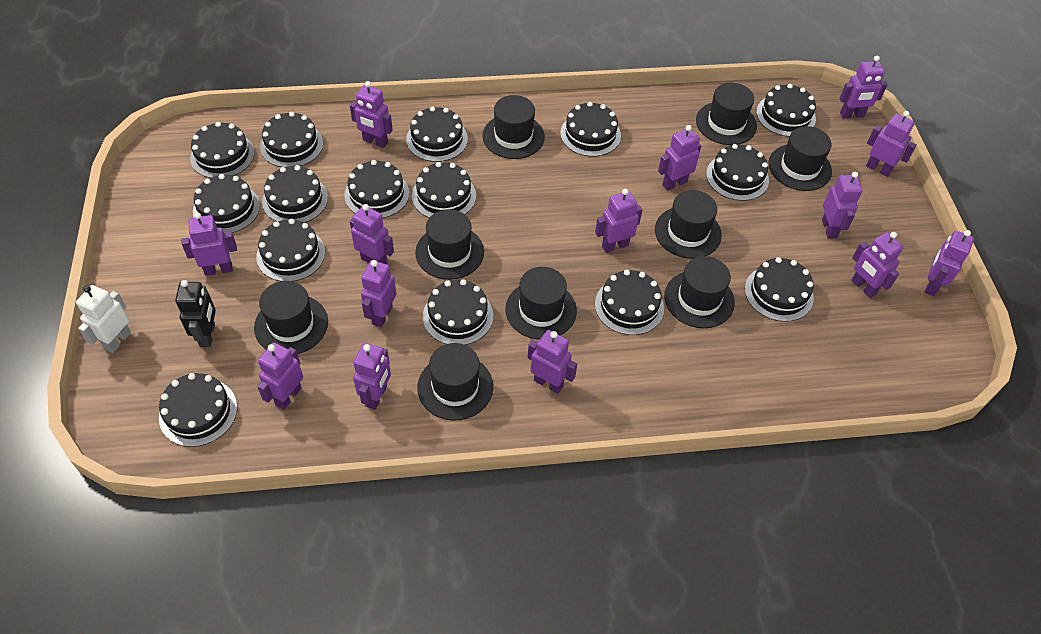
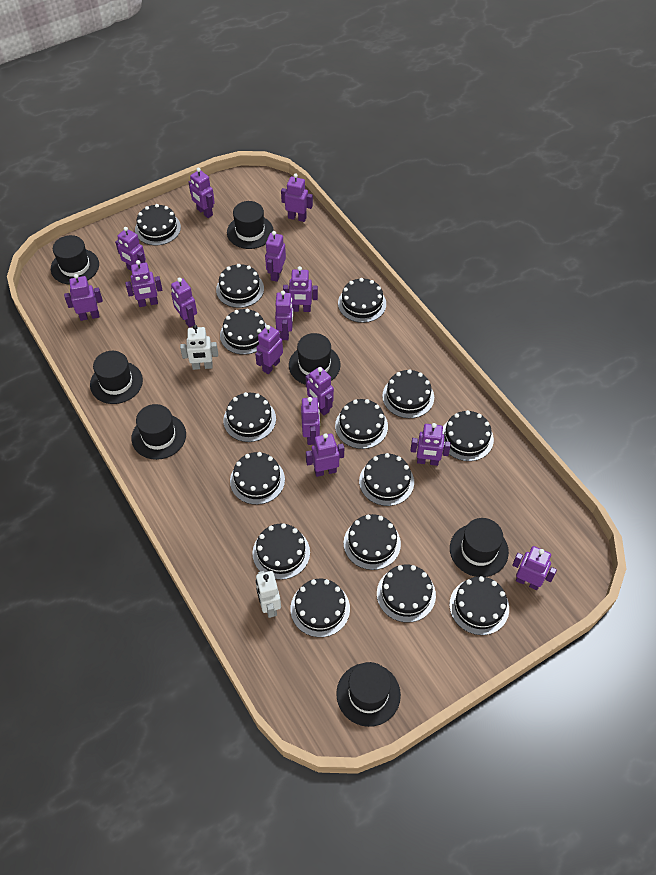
black hat: 9 -> 7
black robot: 1 -> 0
purple robot: 14 -> 15
white robot: 1 -> 2

